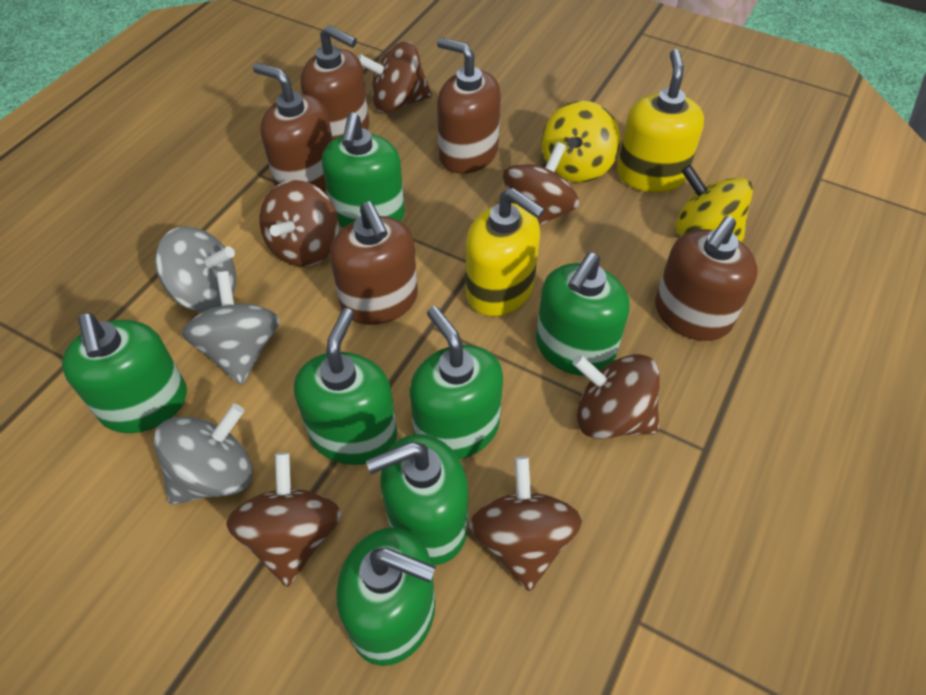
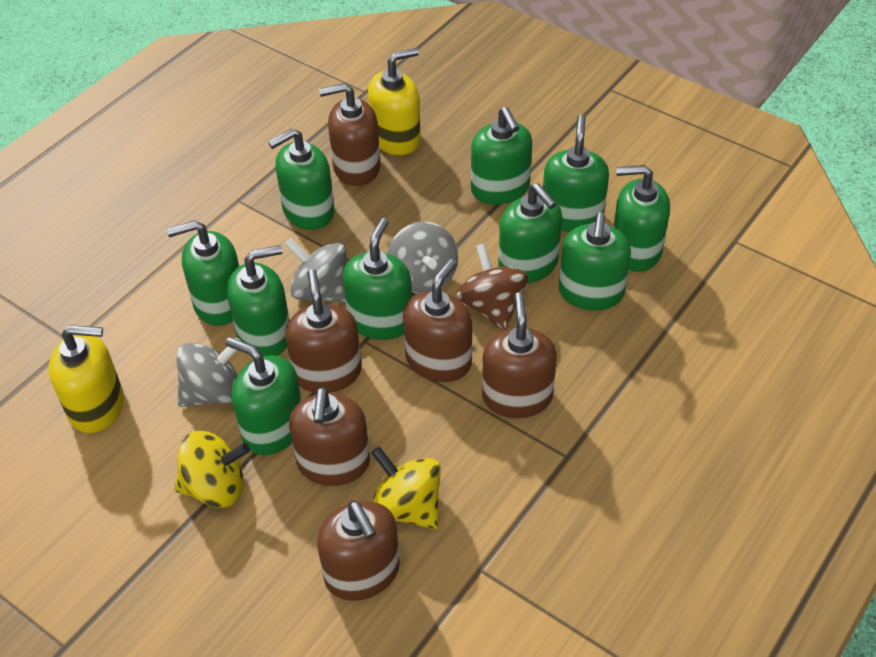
brown soap dispenser: 5 -> 6
brown spinning top: 6 -> 1
green soap dispenser: 7 -> 10

